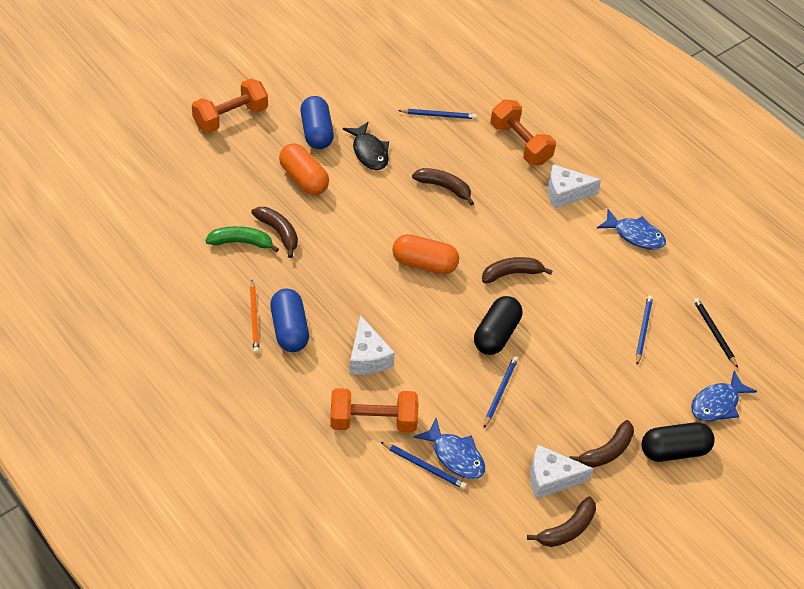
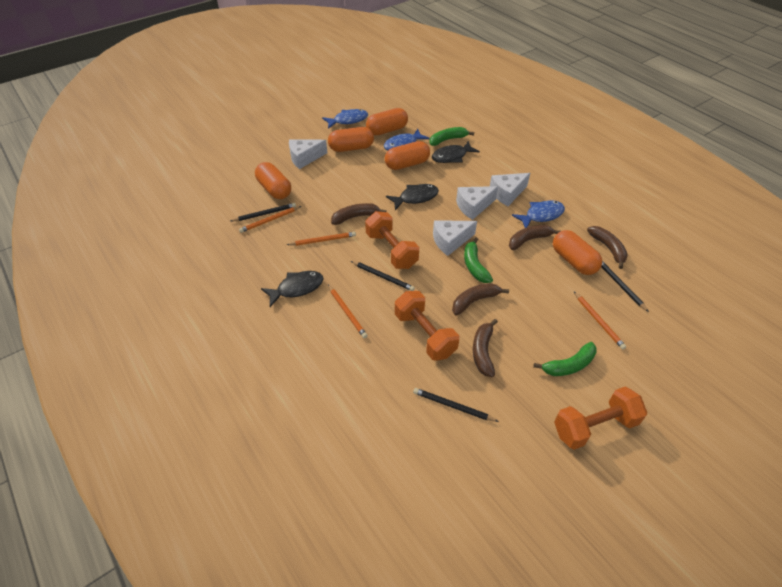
black capsule: 2 -> 0
black fish: 1 -> 3
black pencil: 1 -> 4
blue capsule: 2 -> 0
blue pencil: 4 -> 0
green banana: 1 -> 3
orange capsule: 2 -> 5
orange pencil: 1 -> 4
white cheese: 3 -> 4

